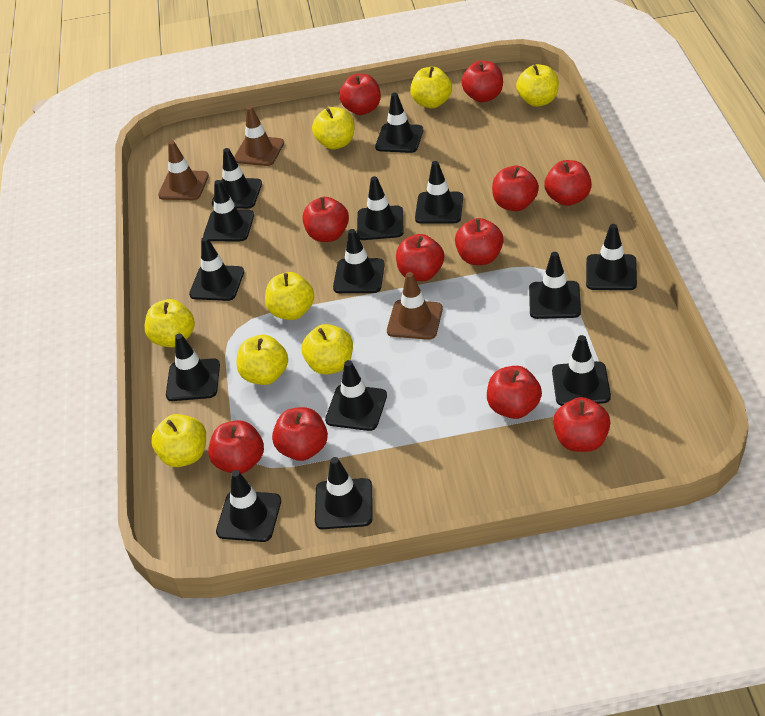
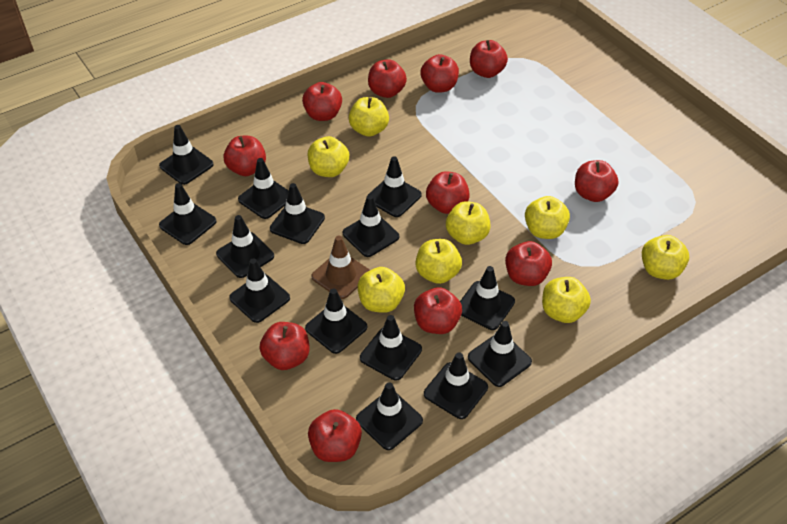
brown traffic cone: 3 -> 1

